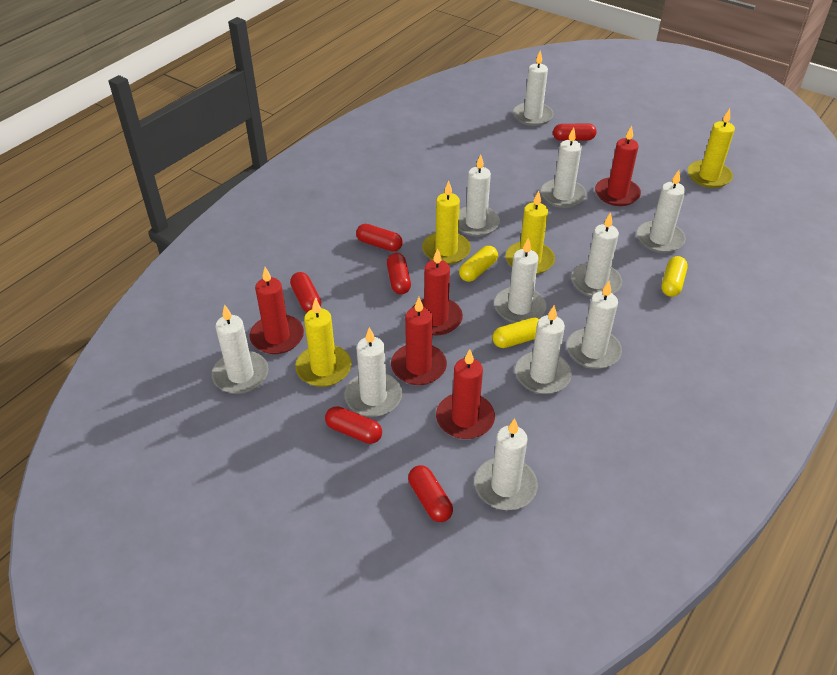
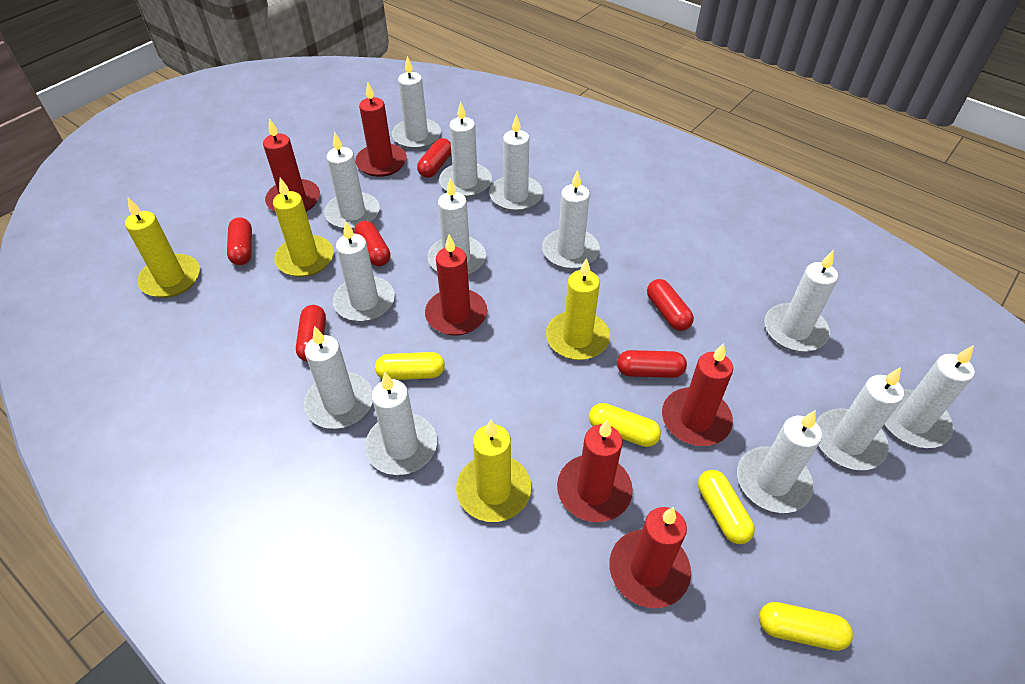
red candle: 5 -> 6
white candle: 11 -> 13
yellow capsule: 3 -> 4

